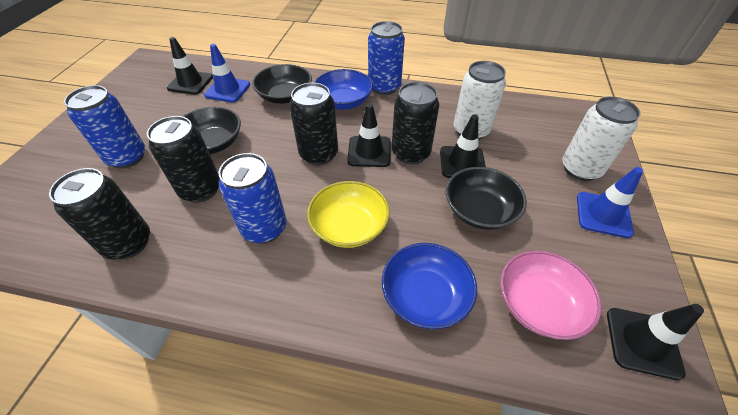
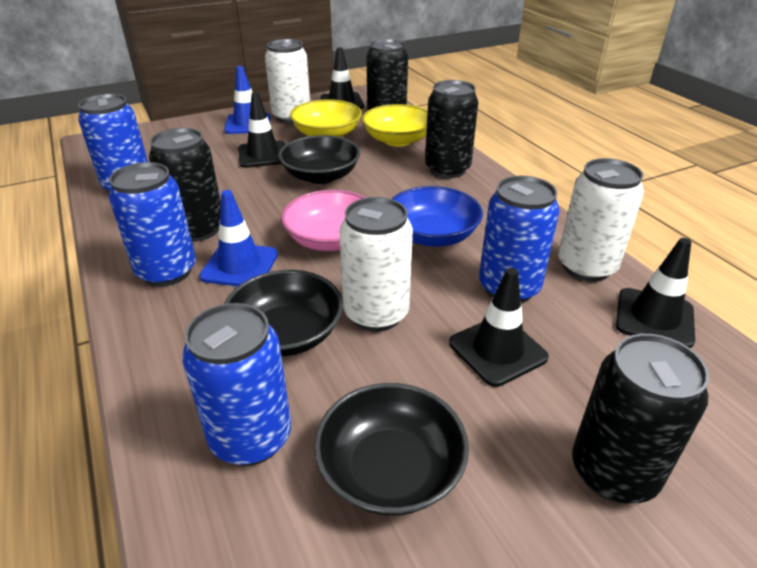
blue bowl: 2 -> 1
blue can: 3 -> 4
white can: 2 -> 3
yellow bowl: 1 -> 2

